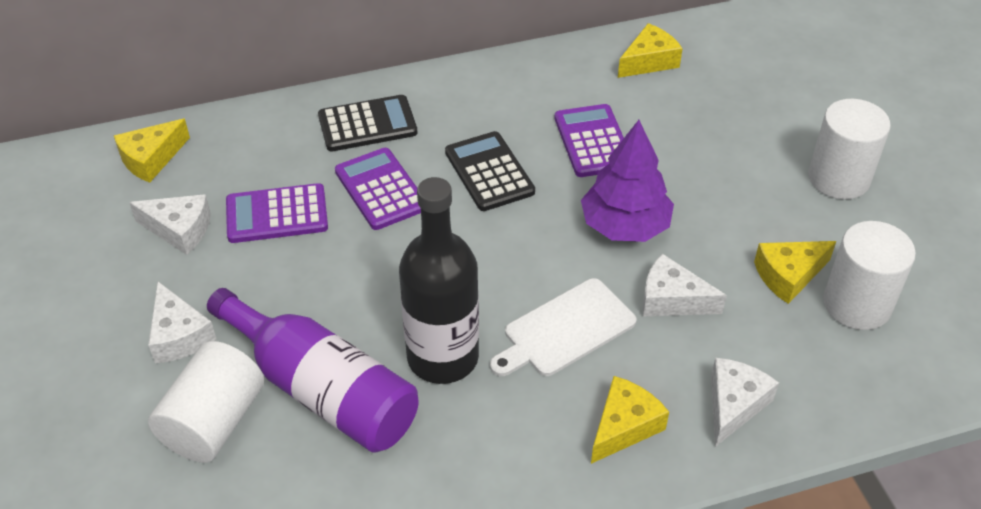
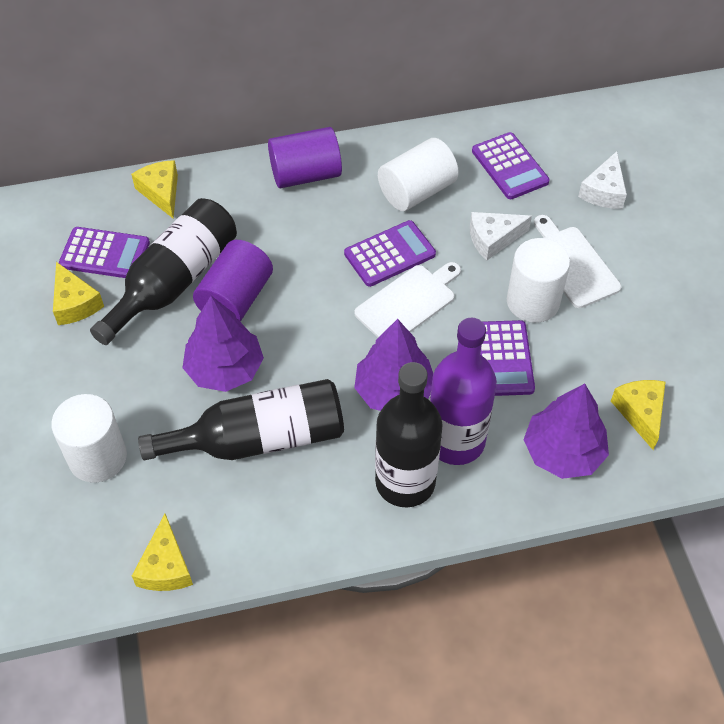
black bottle: 1 -> 3
black calculator: 2 -> 0
purple calculator: 3 -> 4
purple cylinder: 0 -> 2
purple tree: 1 -> 3
white cheese: 4 -> 2
white cutting board: 1 -> 2

